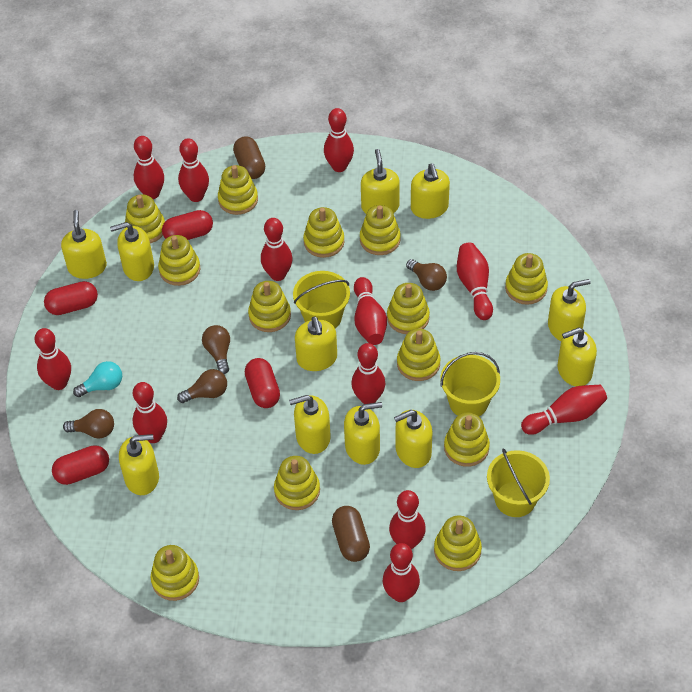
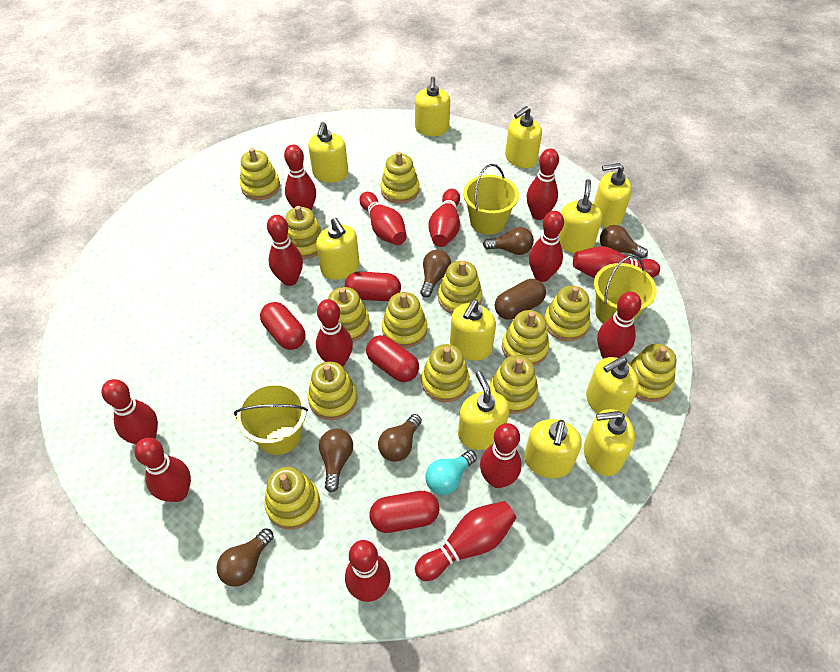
brown capsule: 2 -> 1
brown light bulb: 4 -> 6
red bowling pin: 12 -> 14

